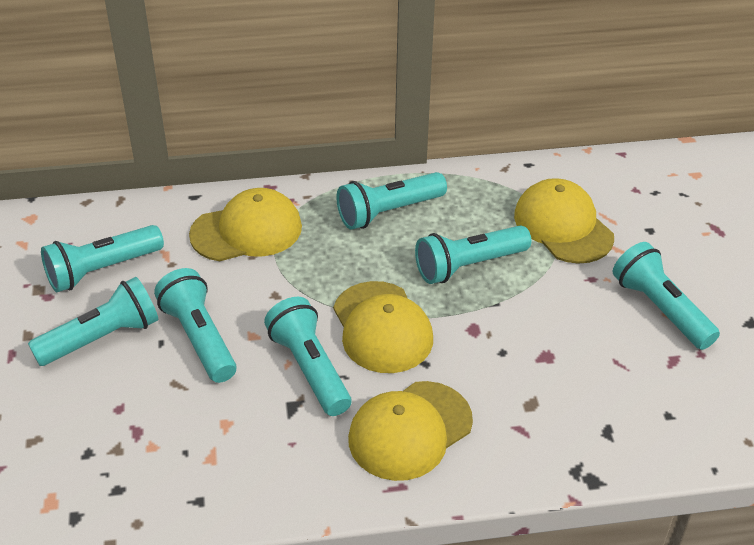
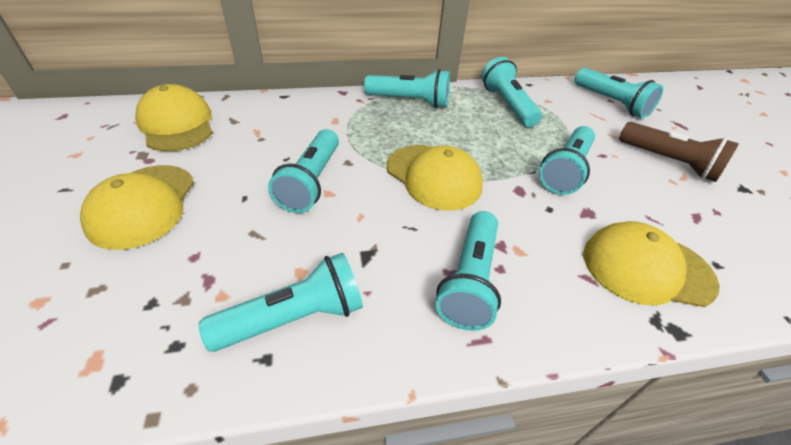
brown flashlight: 0 -> 1

